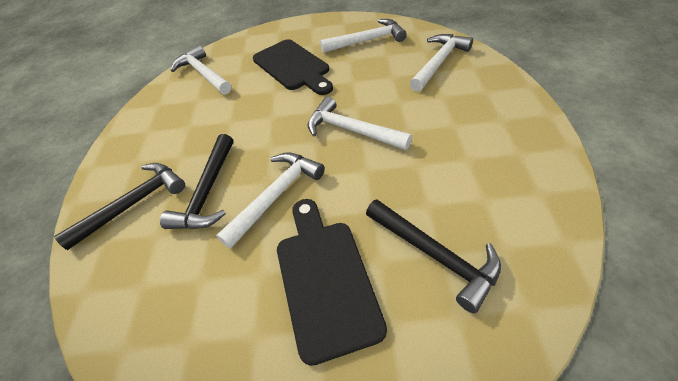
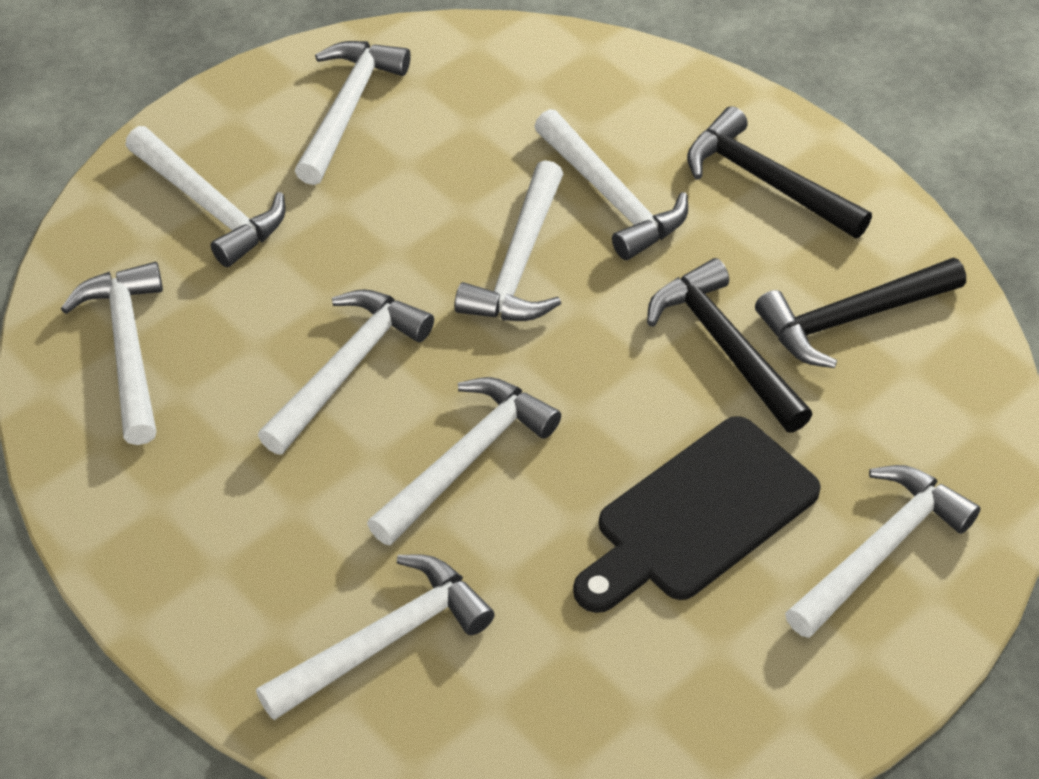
black cutting board: 2 -> 1
white hammer: 5 -> 9

